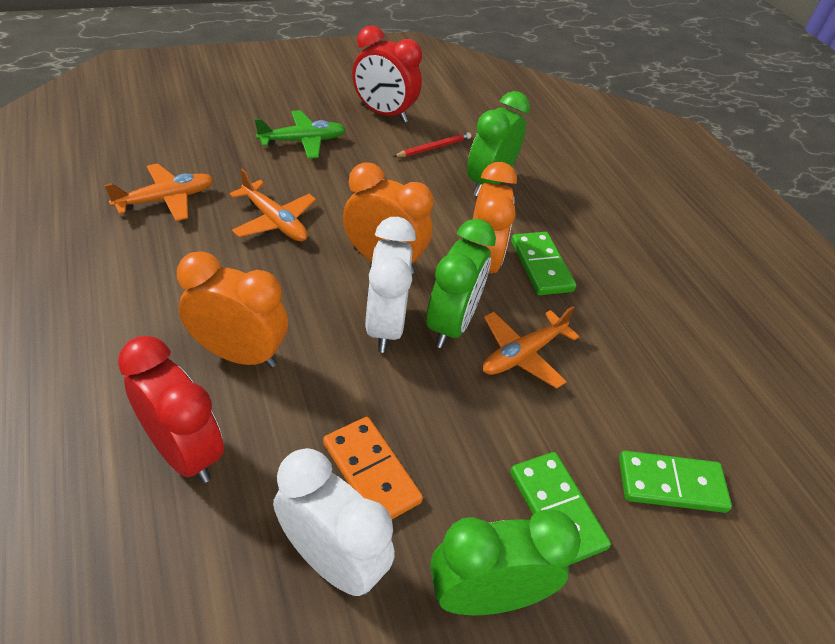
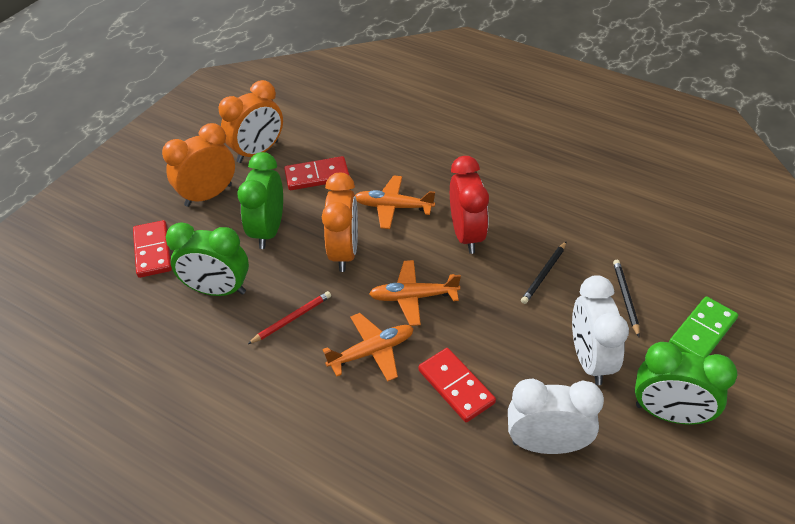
black pencil: 0 -> 2
green domino: 3 -> 1
green plane: 1 -> 0
orange domino: 1 -> 0
red clock: 2 -> 1
red domino: 0 -> 3

